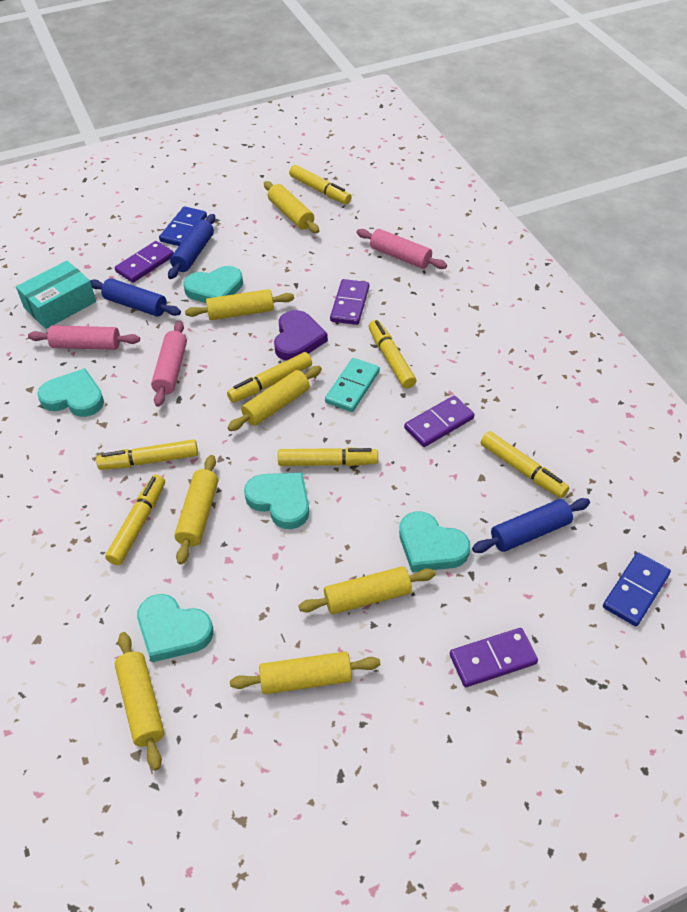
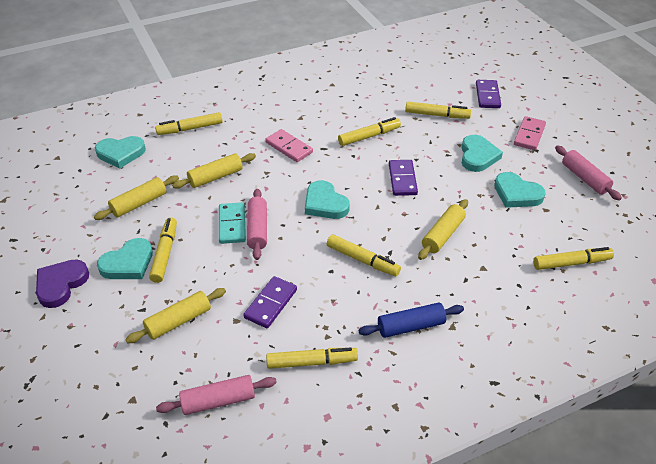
blue domino: 2 -> 0
blue rolling pin: 3 -> 1
pink domino: 0 -> 2
purple domino: 4 -> 3
turquoise box: 1 -> 0
yellow rolling pin: 7 -> 4

